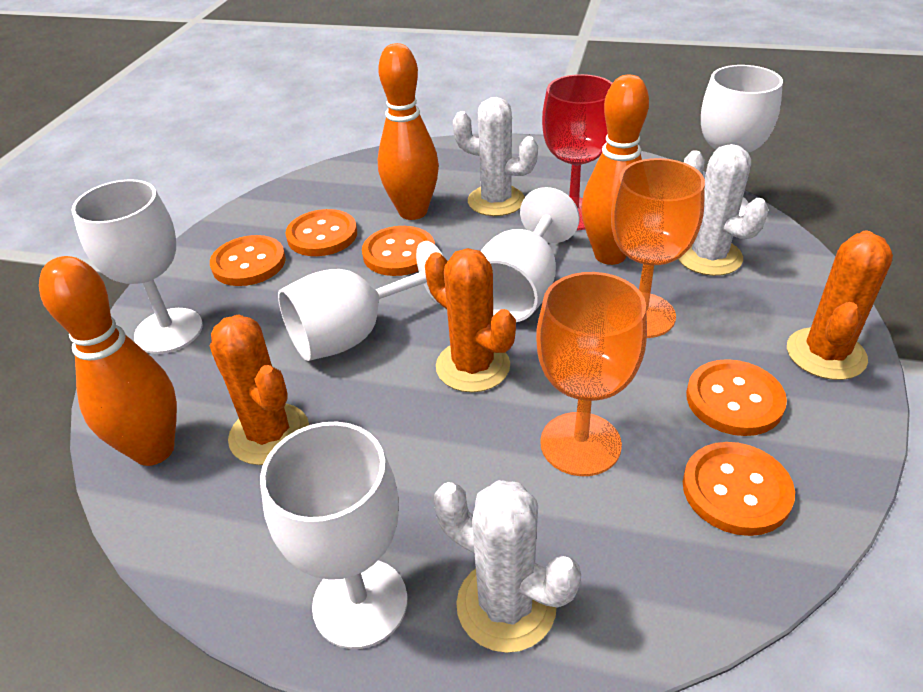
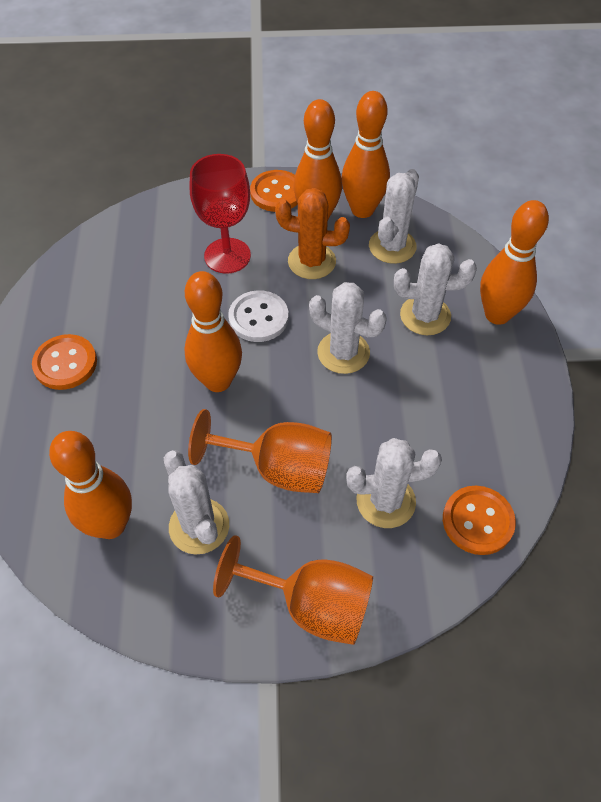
orange bowling pin: 3 -> 5
orange button: 5 -> 3
orange cactus: 3 -> 1
white button: 0 -> 1
white cactus: 3 -> 5
white goblet: 5 -> 0

